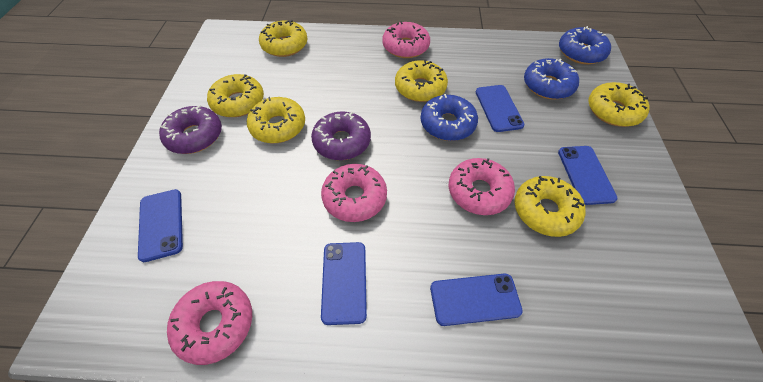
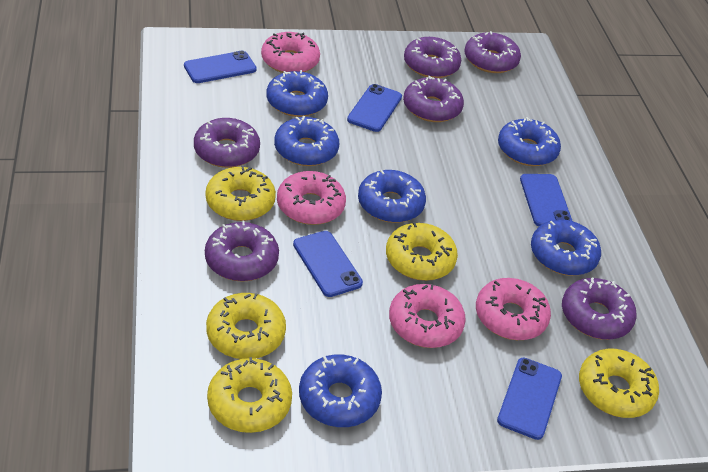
blue donut: 3 -> 6
purple donut: 2 -> 6
yellow donut: 6 -> 5

